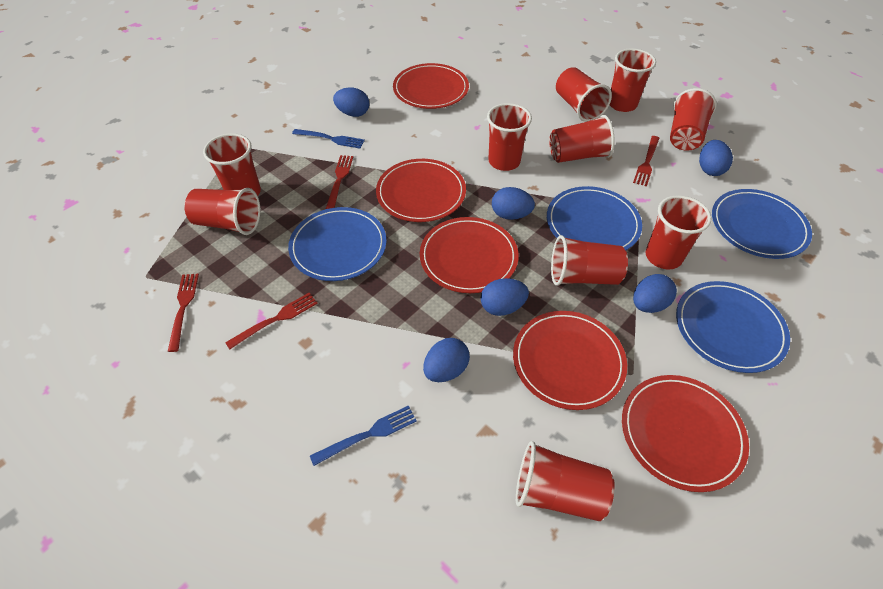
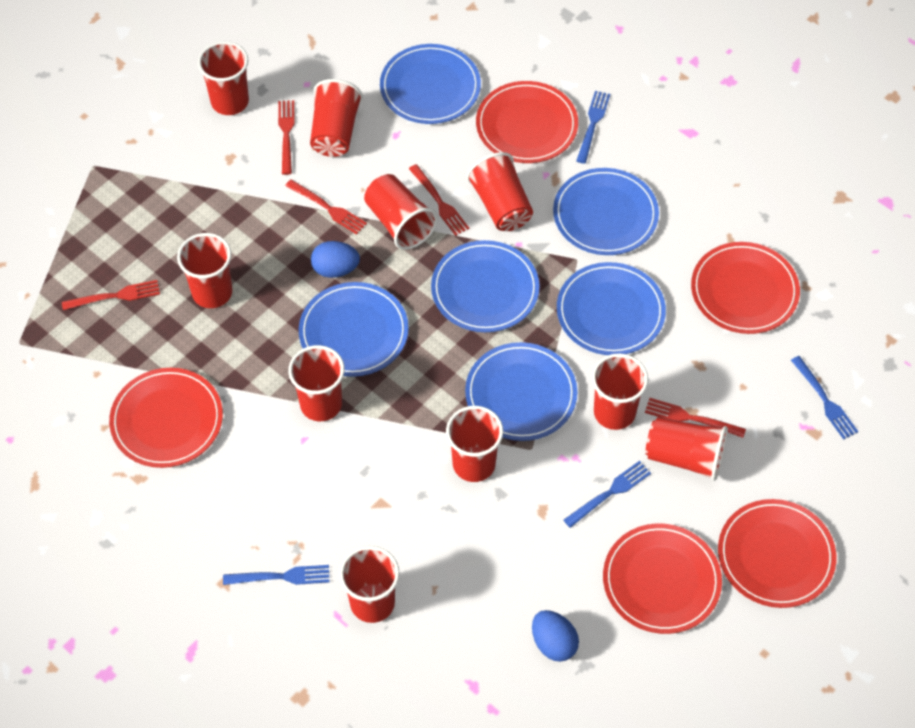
blue egg: 6 -> 2
blue fork: 2 -> 4
blue plate: 4 -> 6
red fork: 4 -> 5

